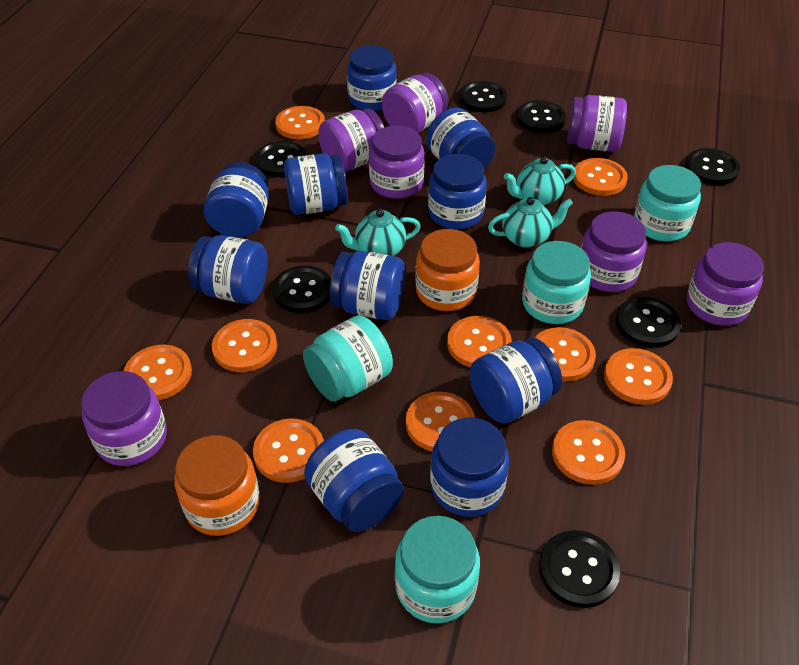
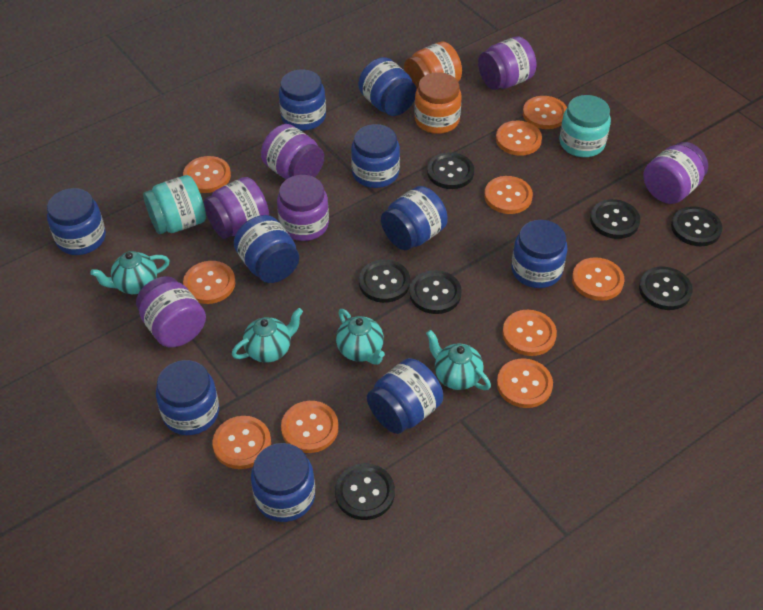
purple jar: 7 -> 6
turquoise jar: 4 -> 2
turquoise teapot: 3 -> 4

